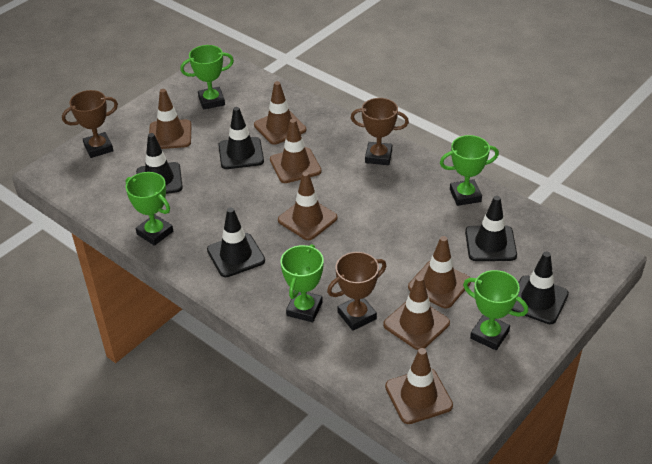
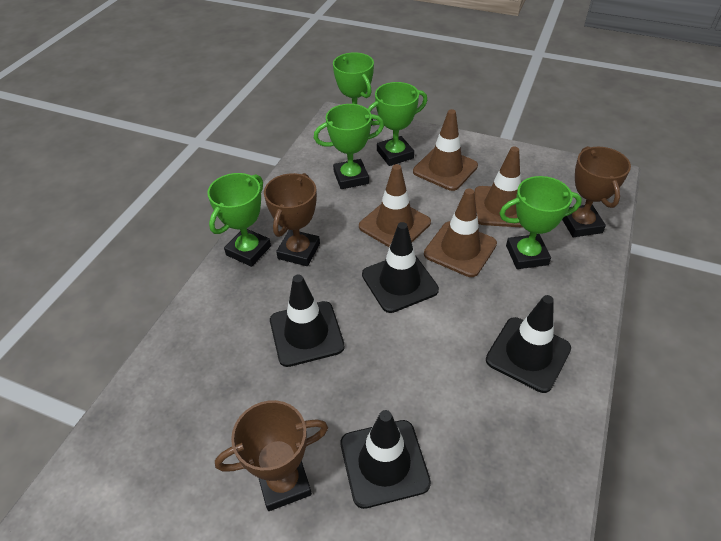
black traffic cone: 5 -> 4
brown traffic cone: 7 -> 4

